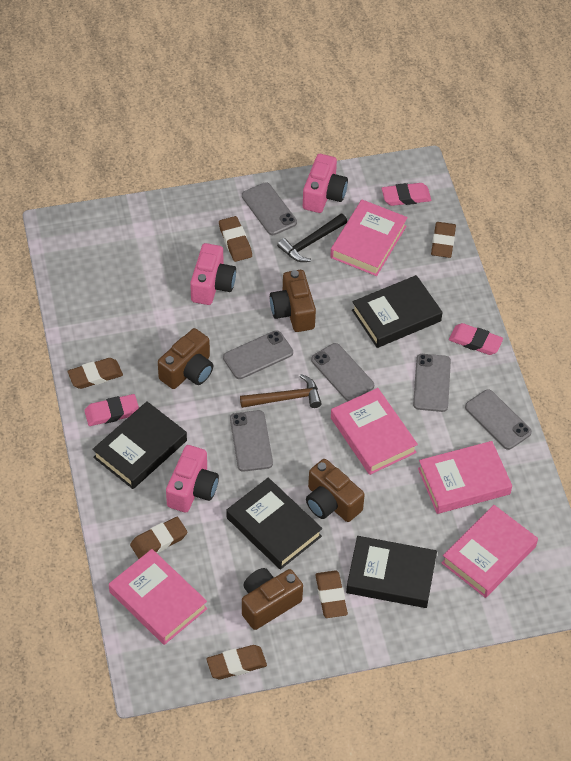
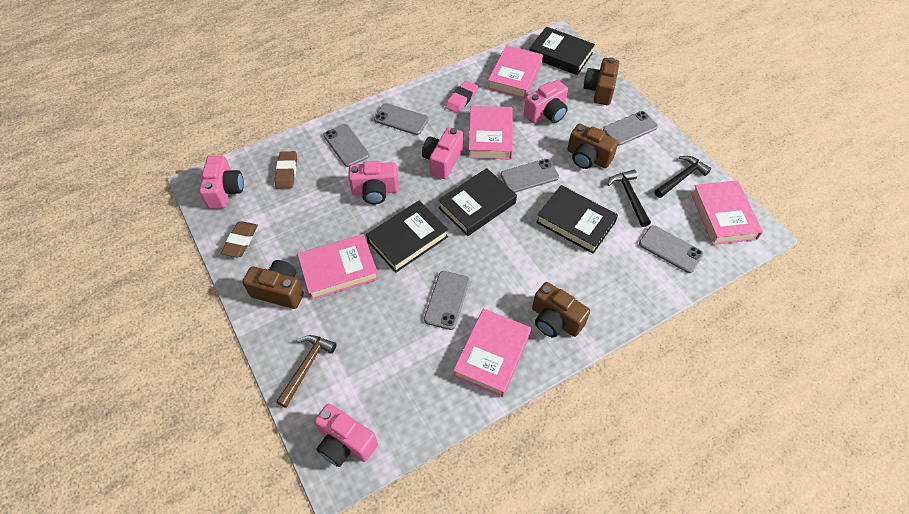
black hammer: 1 -> 2
brown eraser: 6 -> 2
pink camera: 3 -> 5
pink eraser: 3 -> 1

